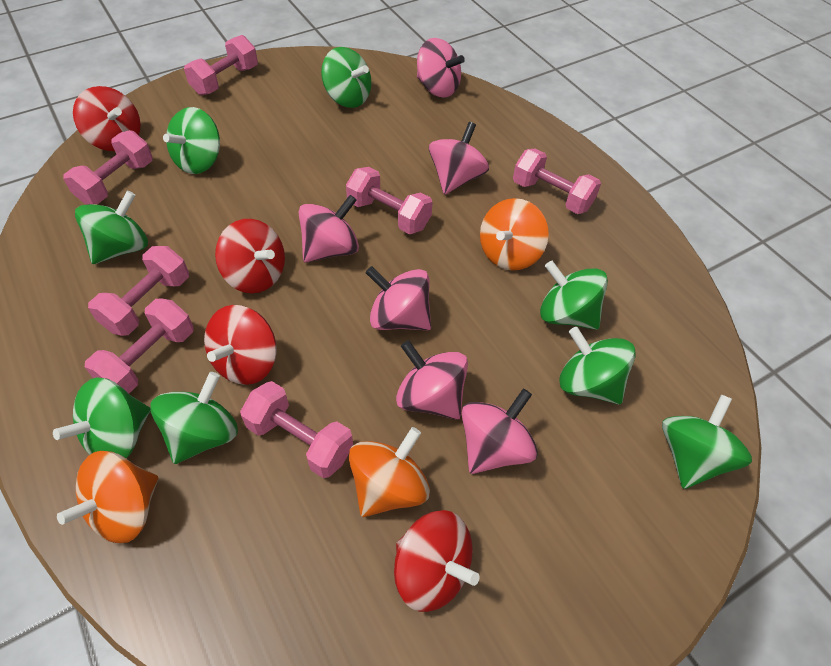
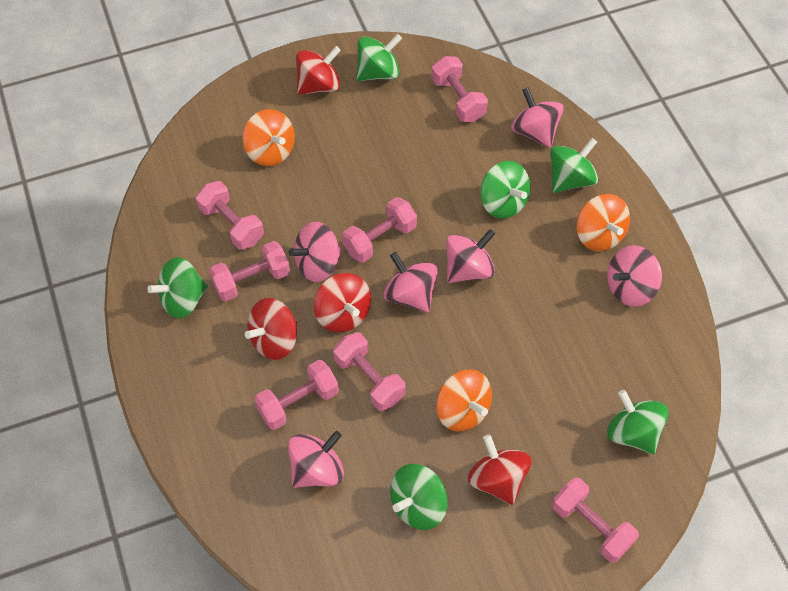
green spinning top: 8 -> 6

